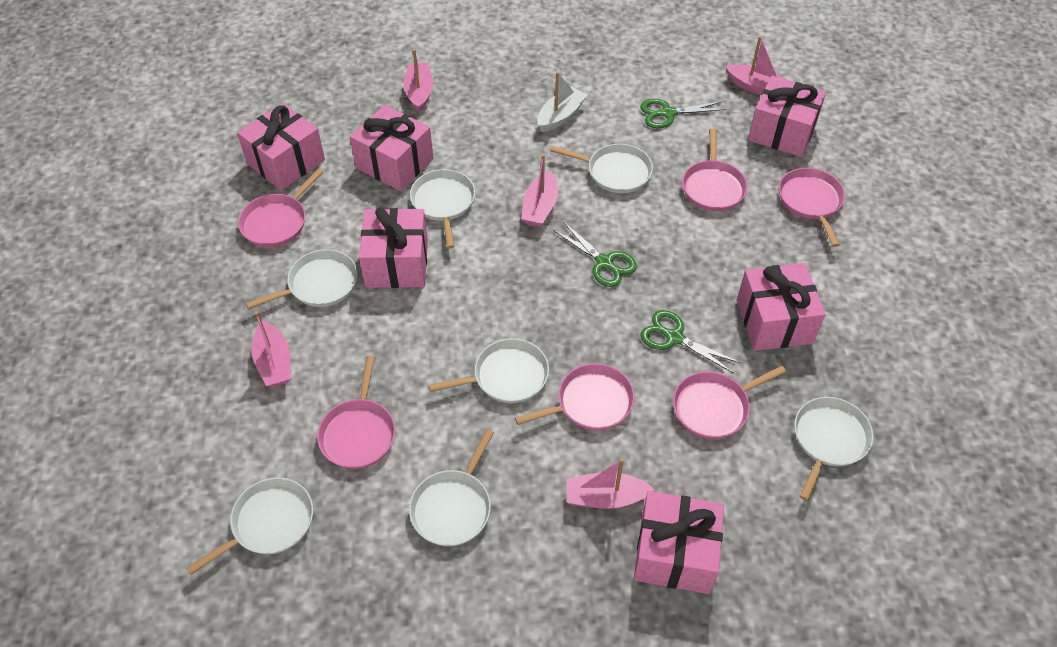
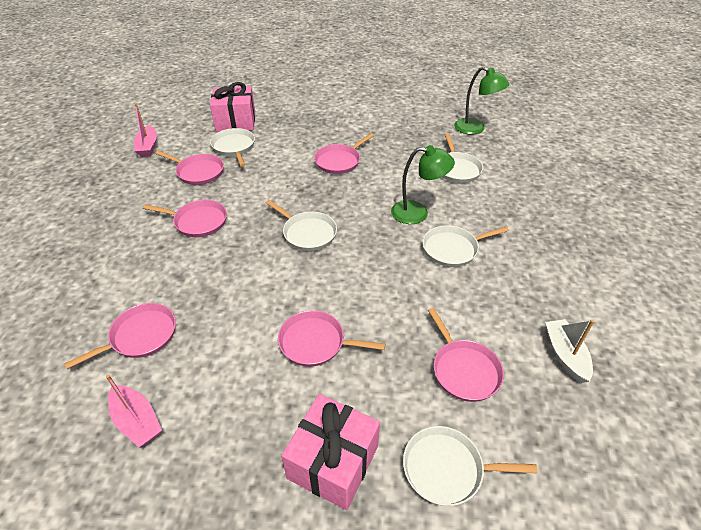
green lamp: 0 -> 2
green scissors: 3 -> 0
pink boat: 5 -> 2
pink gift: 6 -> 2
white pan: 7 -> 5

